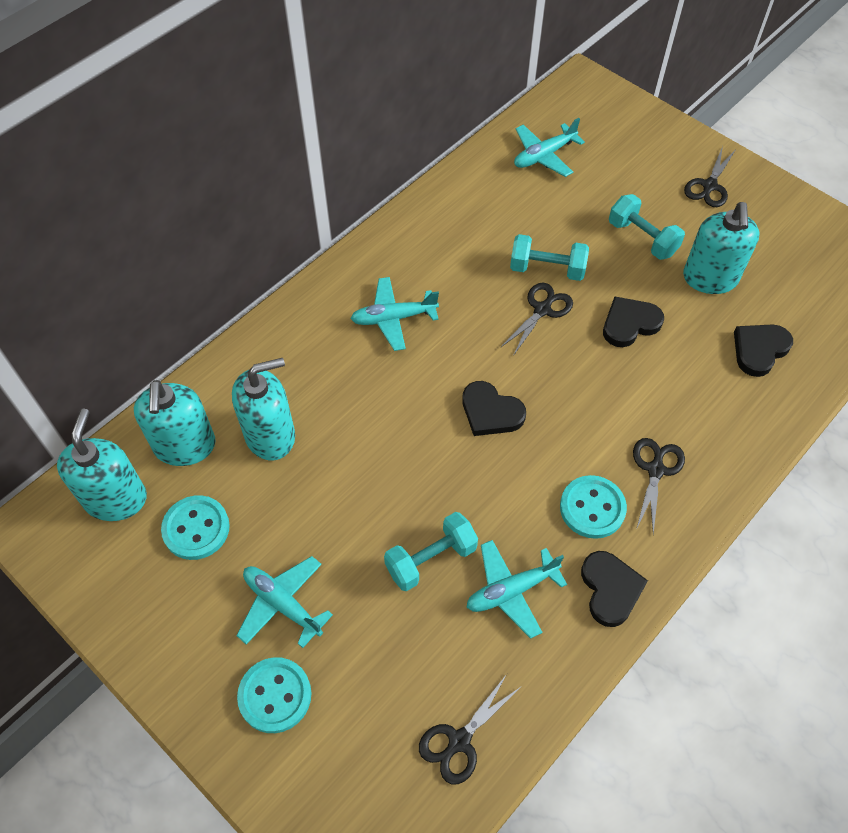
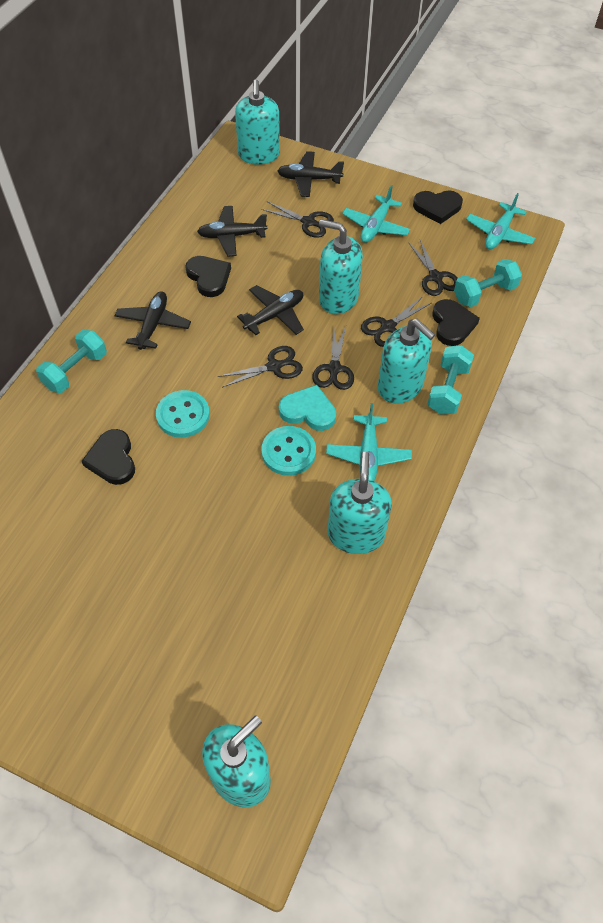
black plane: 0 -> 4
black scissors: 4 -> 5
turquoise button: 3 -> 2
turquoise heart: 0 -> 1
turquoise plane: 4 -> 3
turquoise soap dispenser: 4 -> 5

